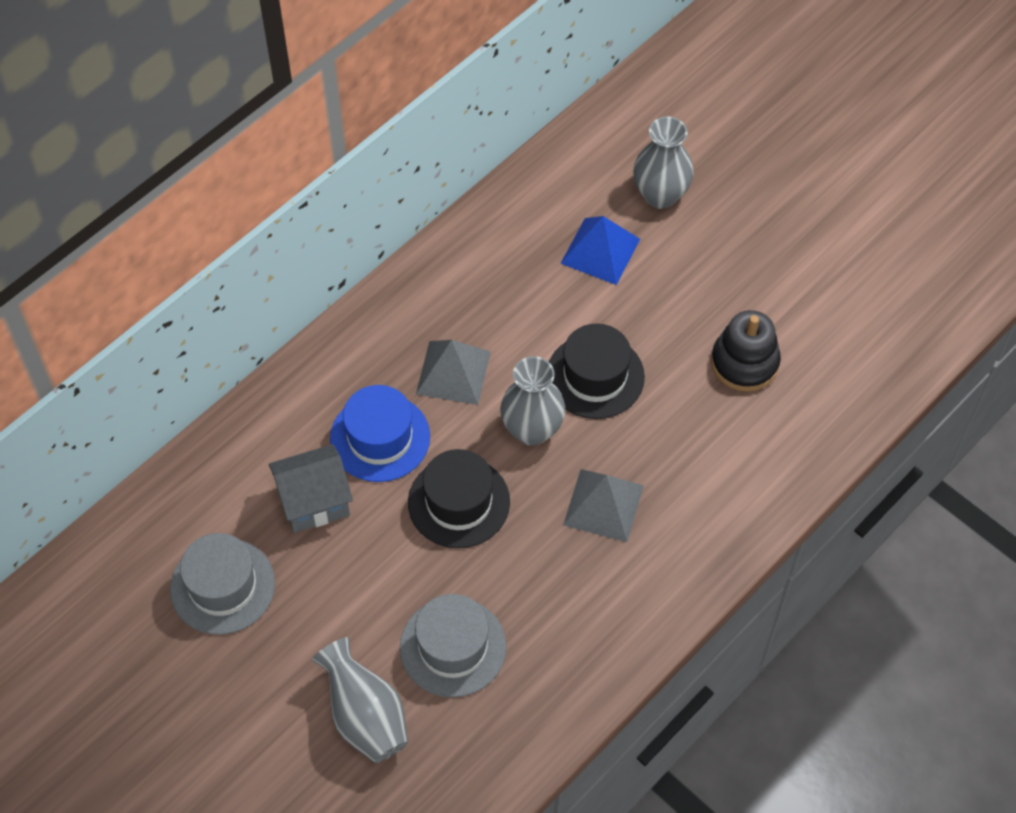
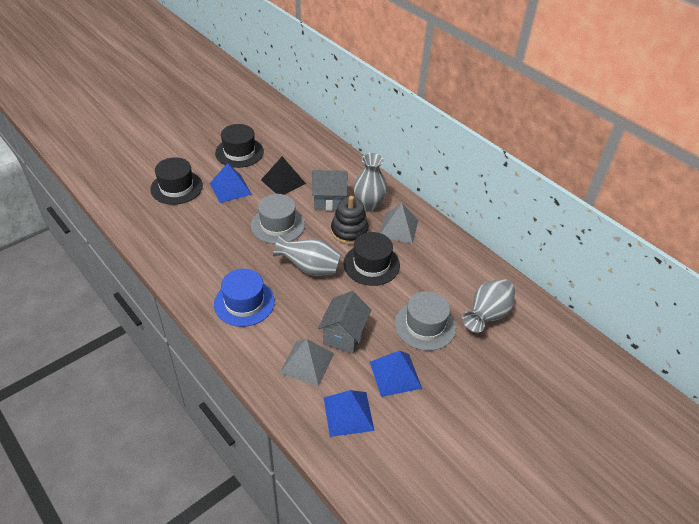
black hat: 2 -> 3
black pyramid: 0 -> 1
blue pyramid: 1 -> 3
grey house: 1 -> 2

